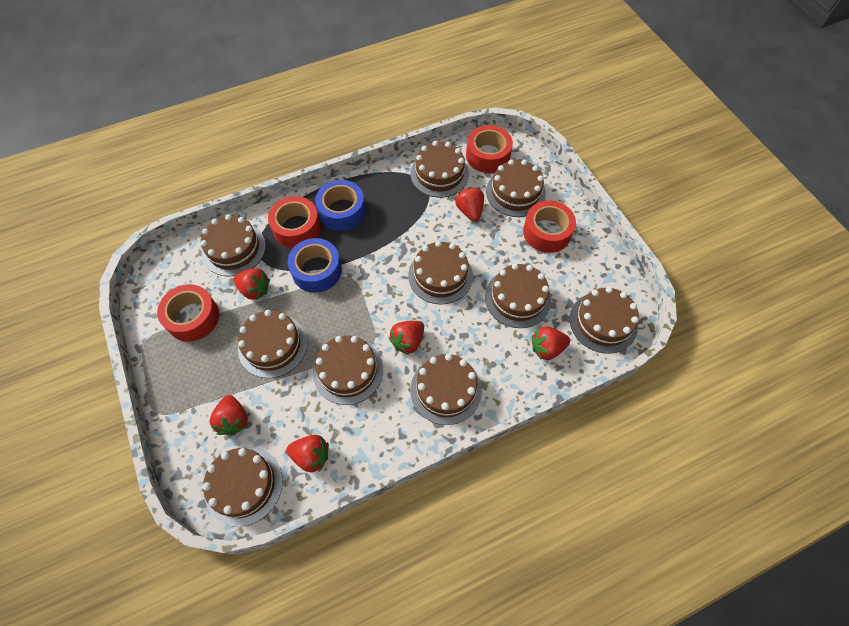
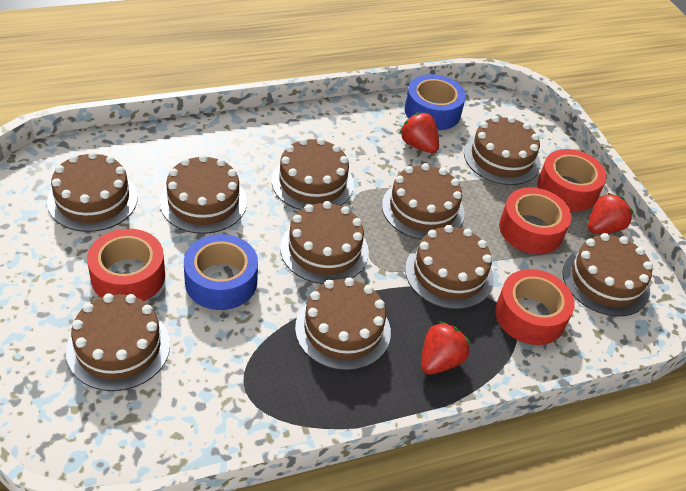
red strawberry: 6 -> 3

